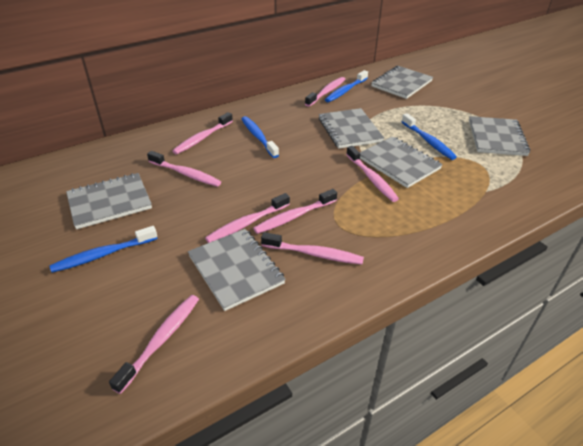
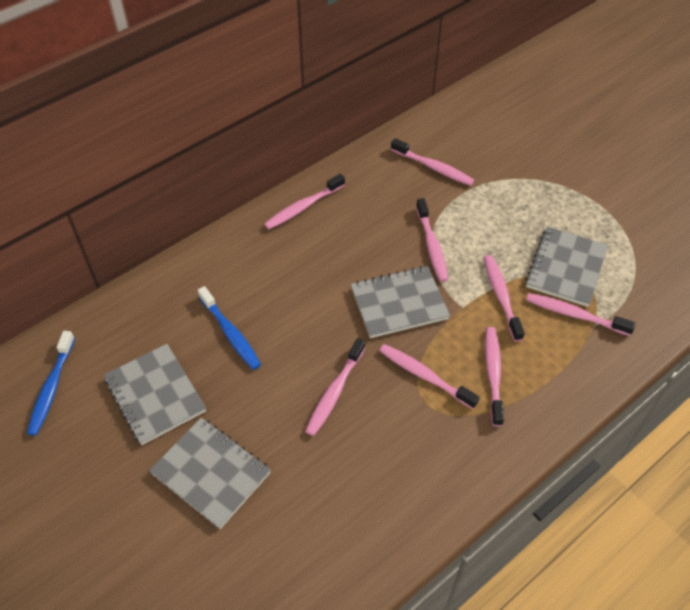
blue toothbrush: 4 -> 2
grey notebook: 6 -> 4

